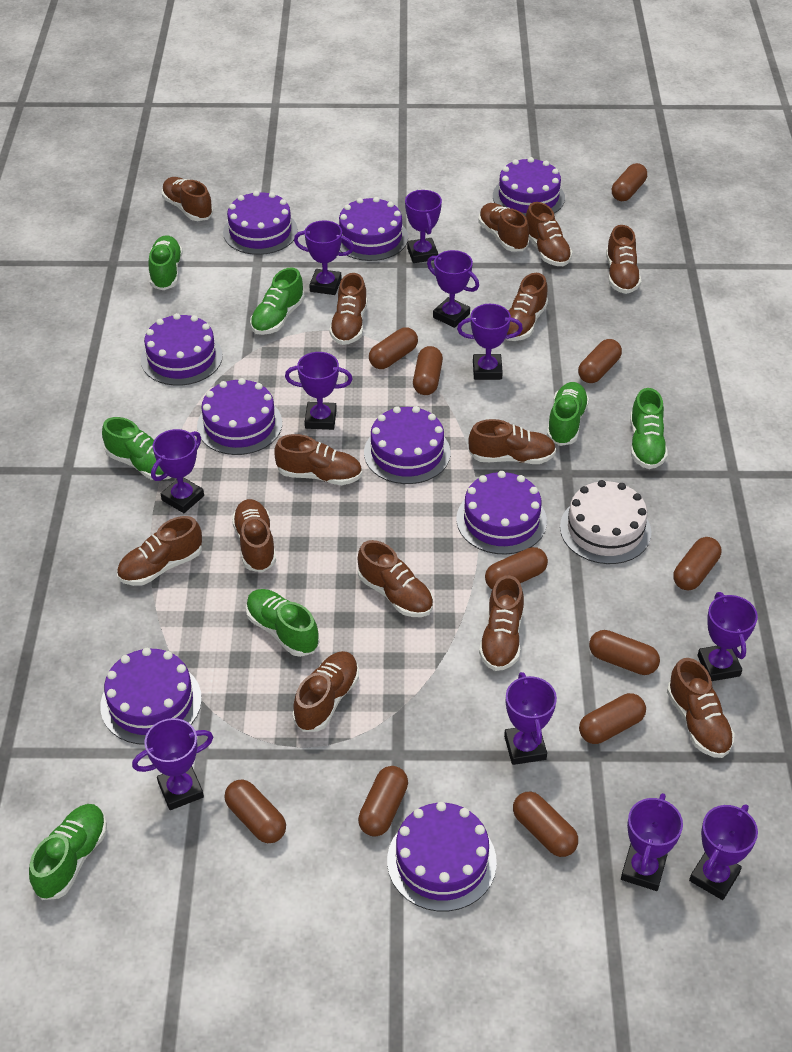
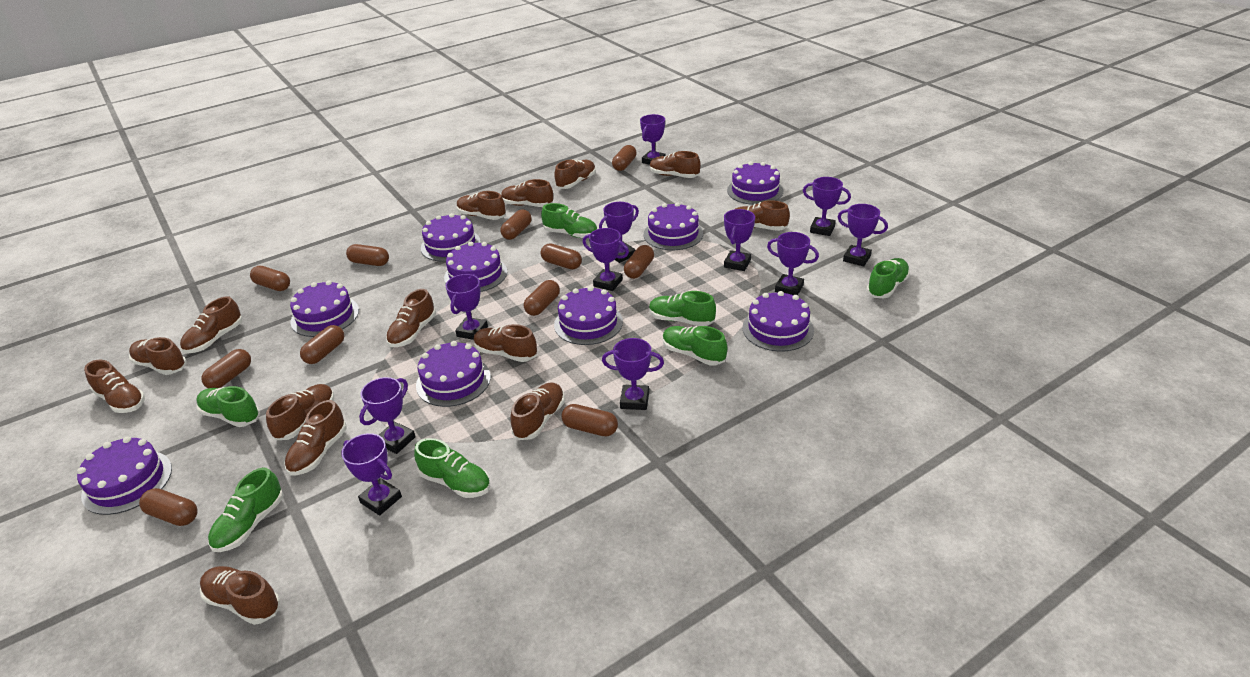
white cake: 1 -> 0

